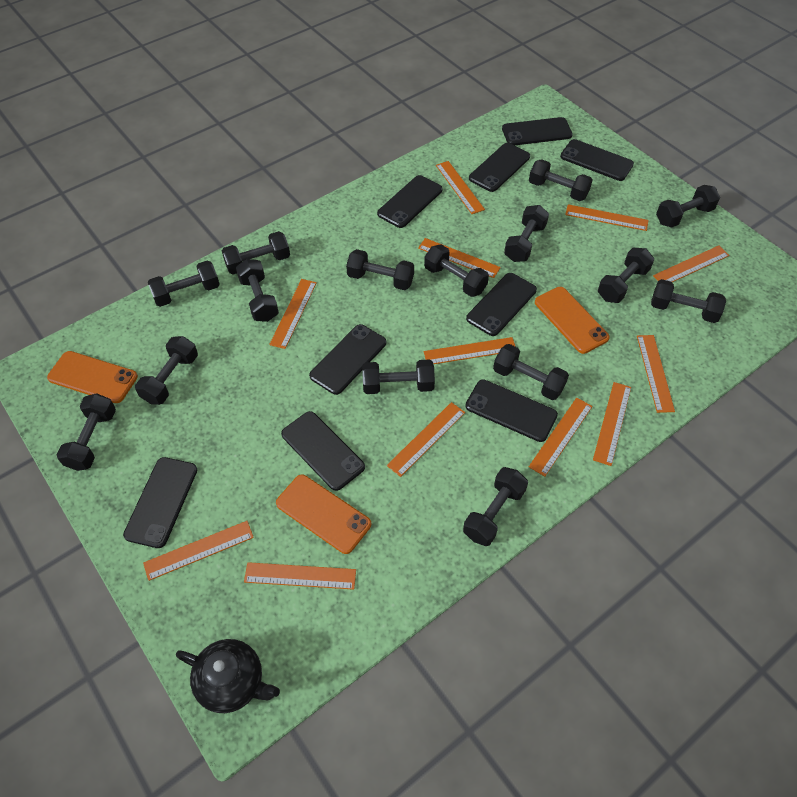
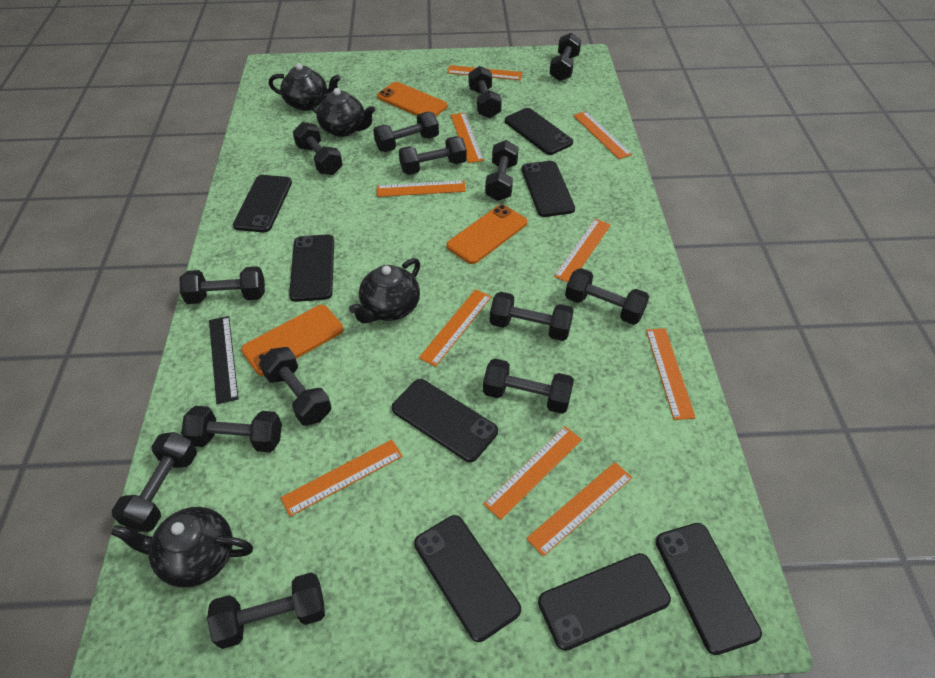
black dumbbell: 15 -> 14
black phone: 9 -> 8
black ruler: 0 -> 1
black teapot: 1 -> 4
orange ruler: 12 -> 10

